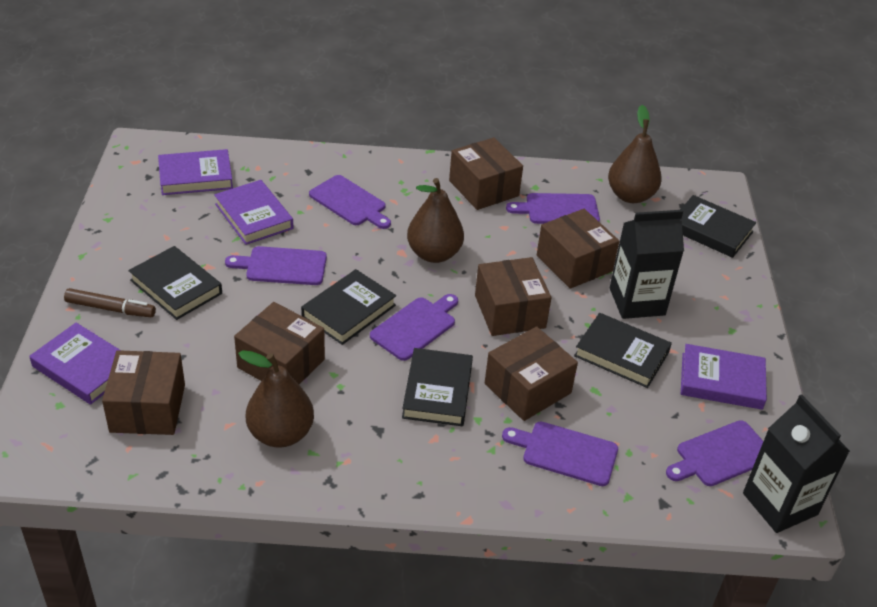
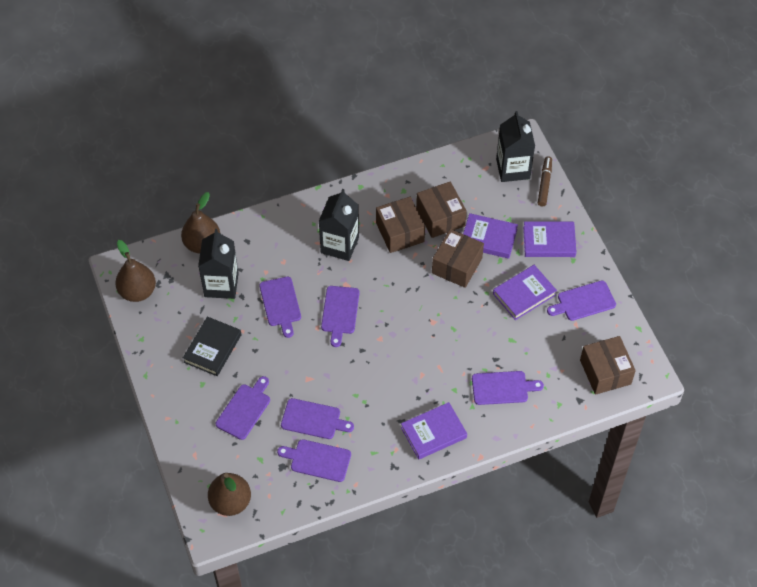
black book: 5 -> 1
black carton: 2 -> 3
brown box: 6 -> 4
purple cutting board: 6 -> 7

